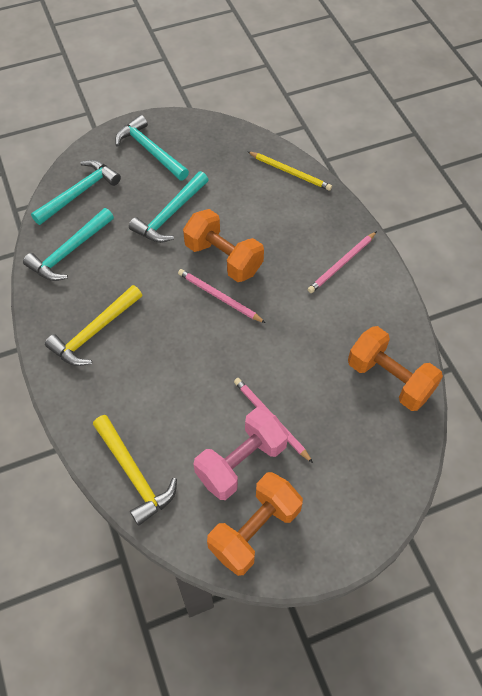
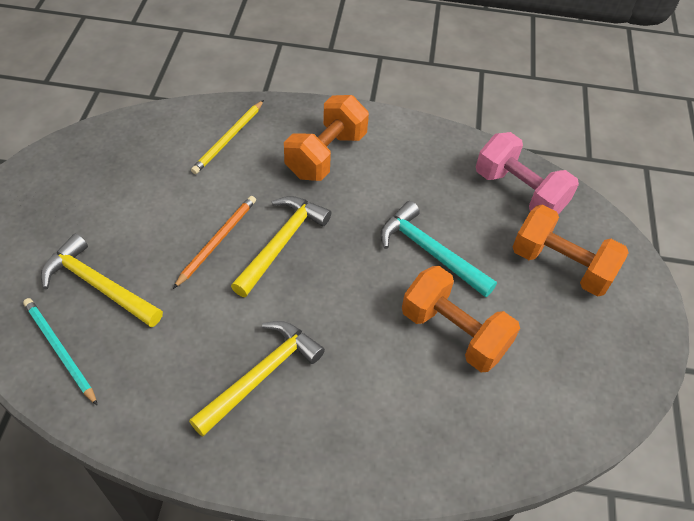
orange pencil: 0 -> 1
pink pencil: 3 -> 0
turquoise hammer: 4 -> 1
turquoise pencil: 0 -> 1
yellow hammer: 2 -> 3

